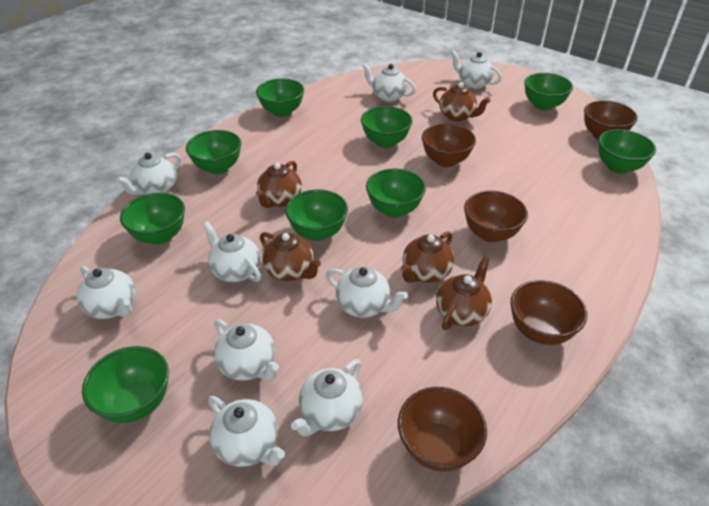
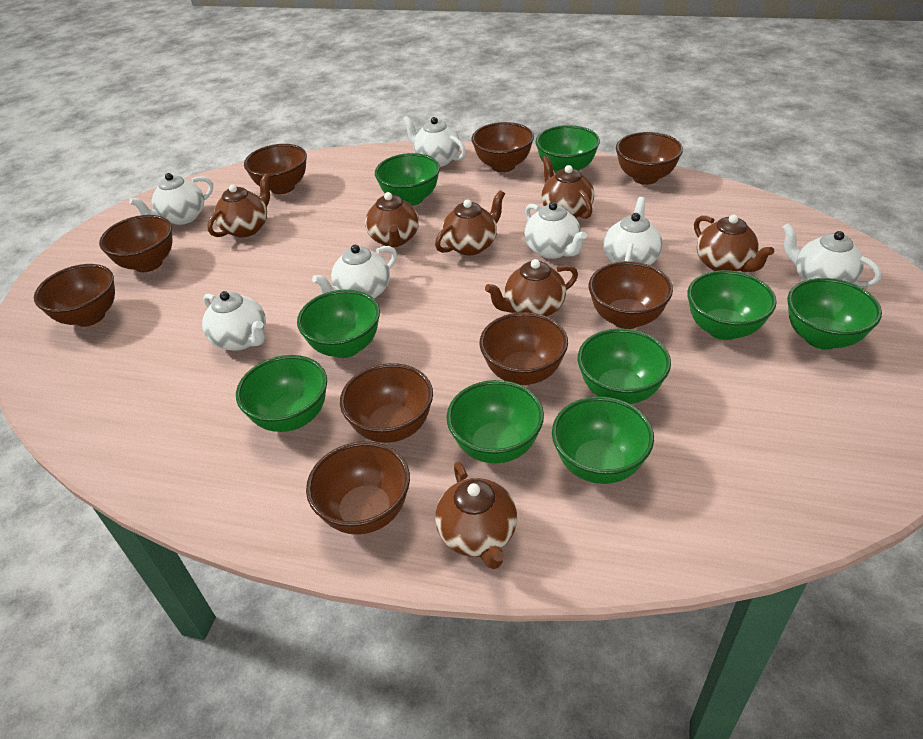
brown bowl: 5 -> 9
brown teapot: 5 -> 7
white teapot: 9 -> 7

